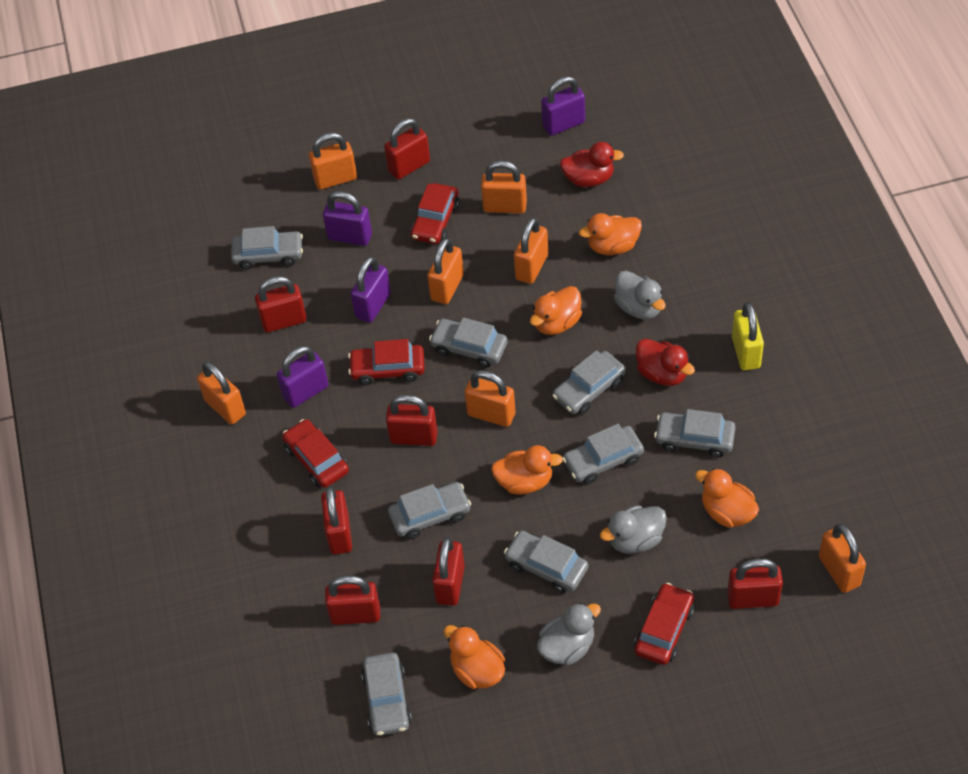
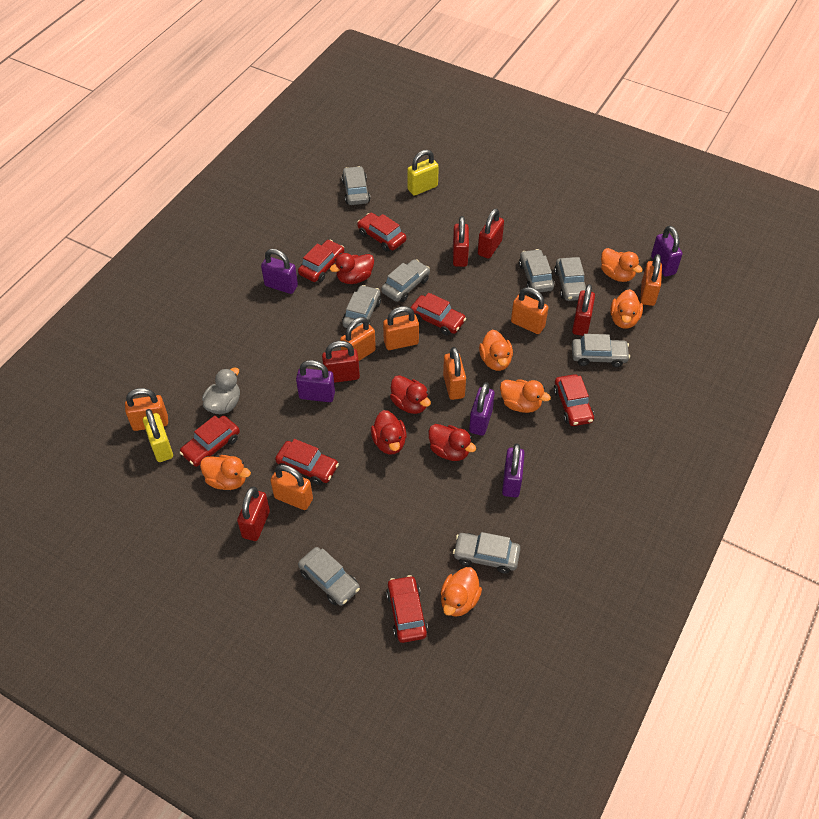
grey duck: 3 -> 1
orange duck: 5 -> 6
purple padlock: 4 -> 5
red car: 4 -> 7
red duck: 2 -> 4
red padlock: 7 -> 5
yellow padlock: 1 -> 2

